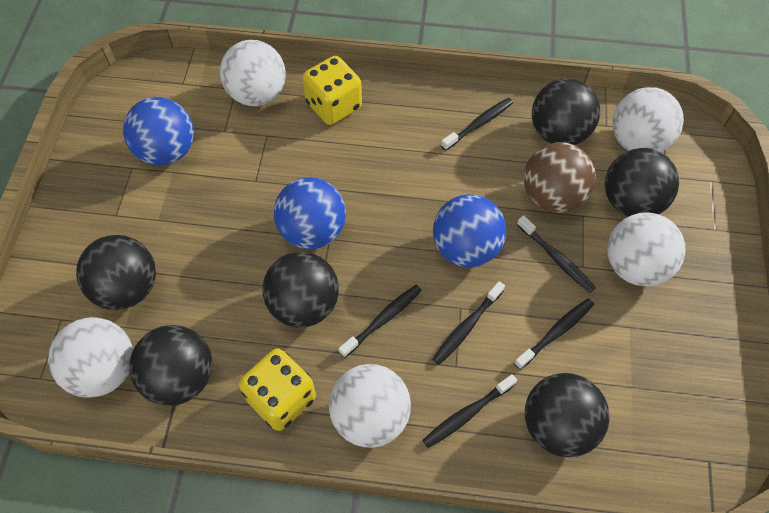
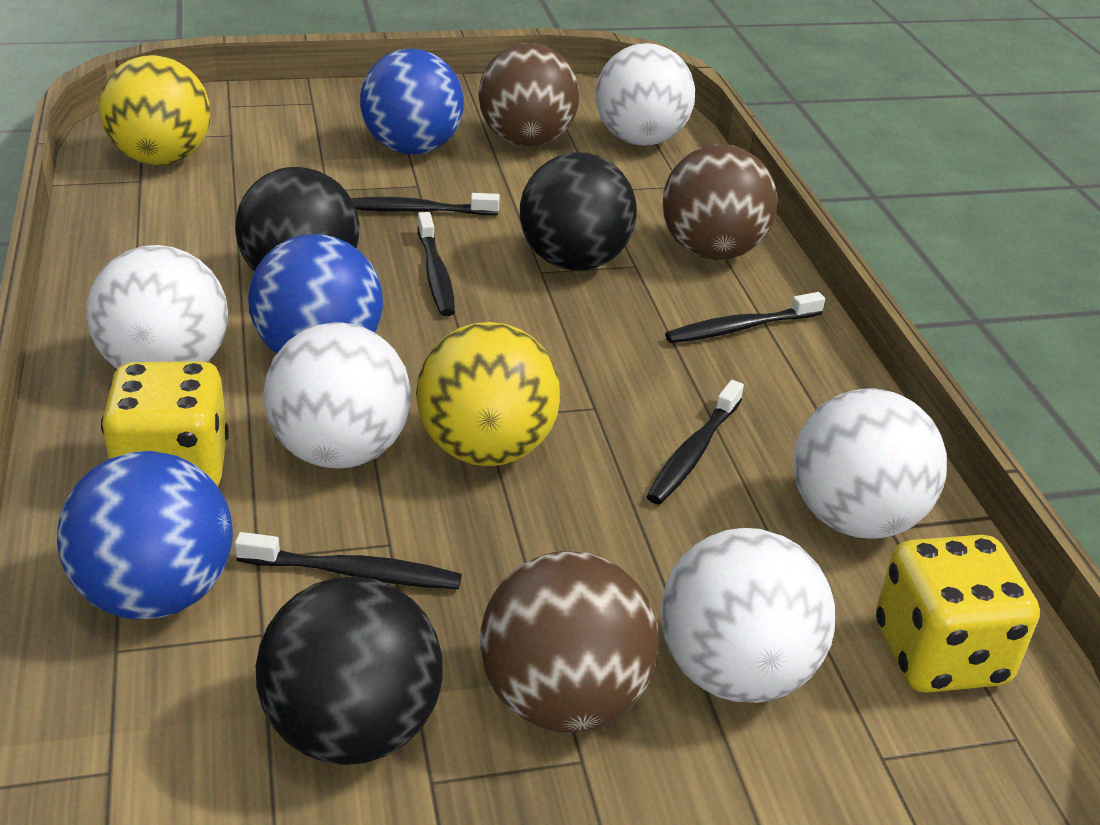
black ball: 6 -> 3
black toothbrush: 6 -> 5
brown ball: 1 -> 3
yellow ball: 0 -> 2

